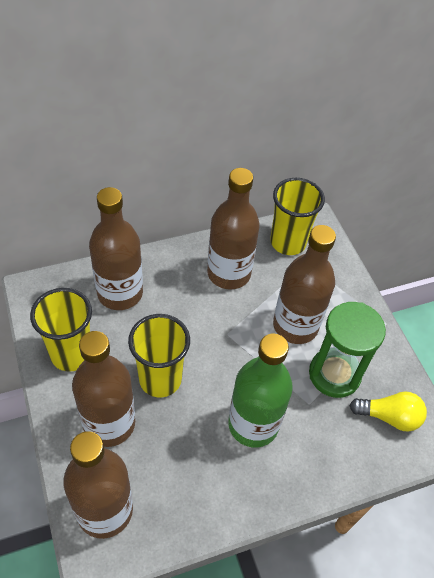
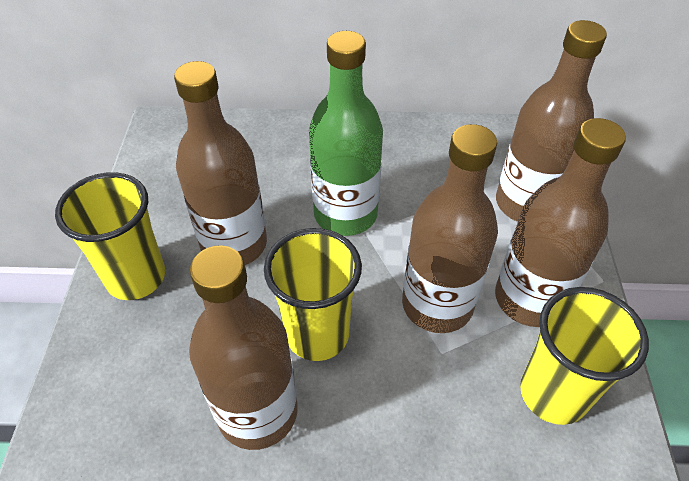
green hourglass: 1 -> 0
yellow light bulb: 1 -> 0

